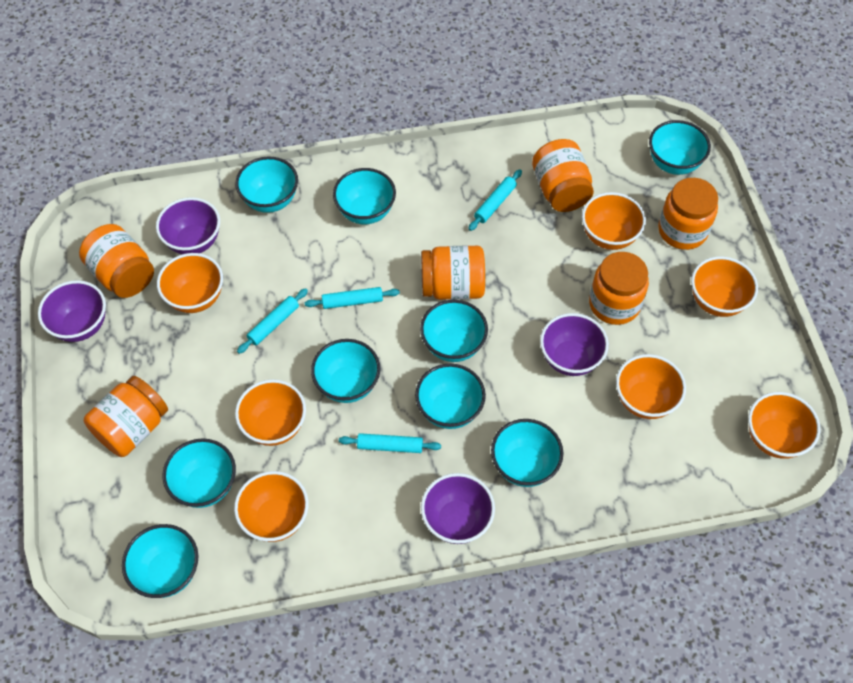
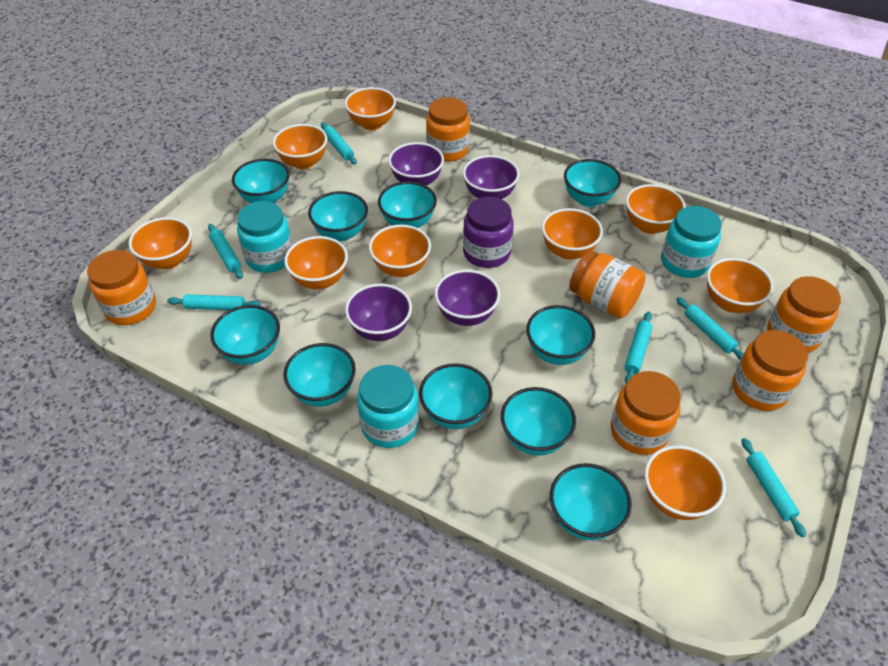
orange bowl: 7 -> 9
purple jar: 0 -> 1
turquoise bowl: 9 -> 10
turquoise jar: 0 -> 3
turquoise rolling pin: 4 -> 6

